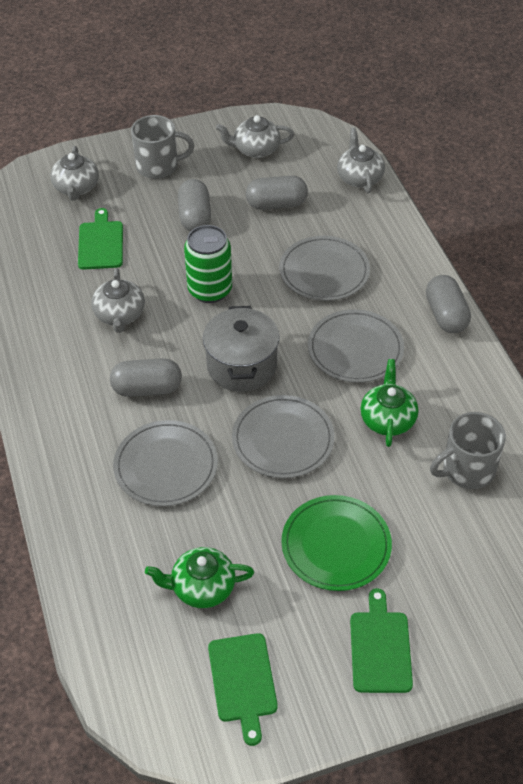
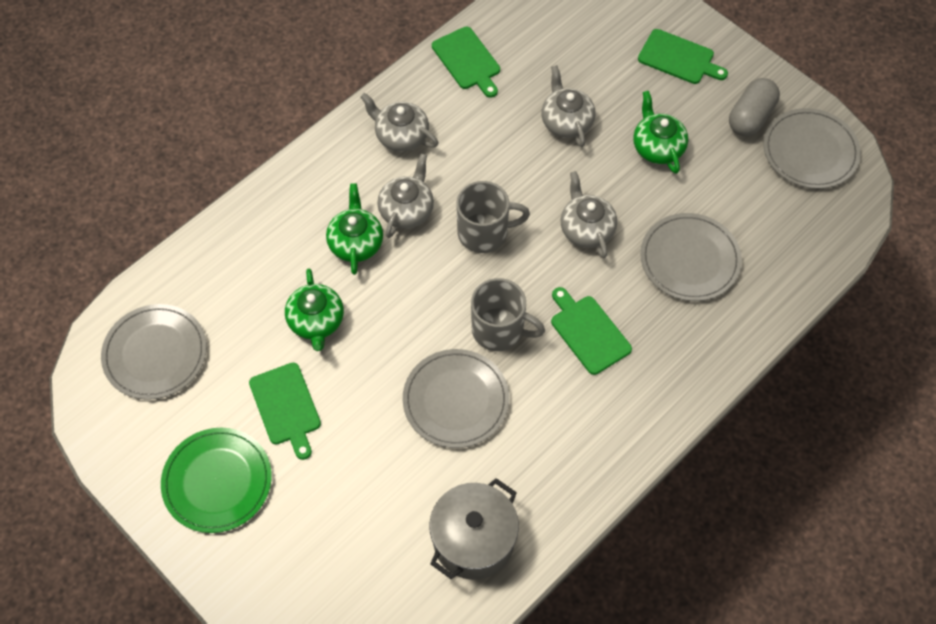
green can: 1 -> 0
green cutting board: 3 -> 4
green teapot: 2 -> 3
grey capsule: 4 -> 1

